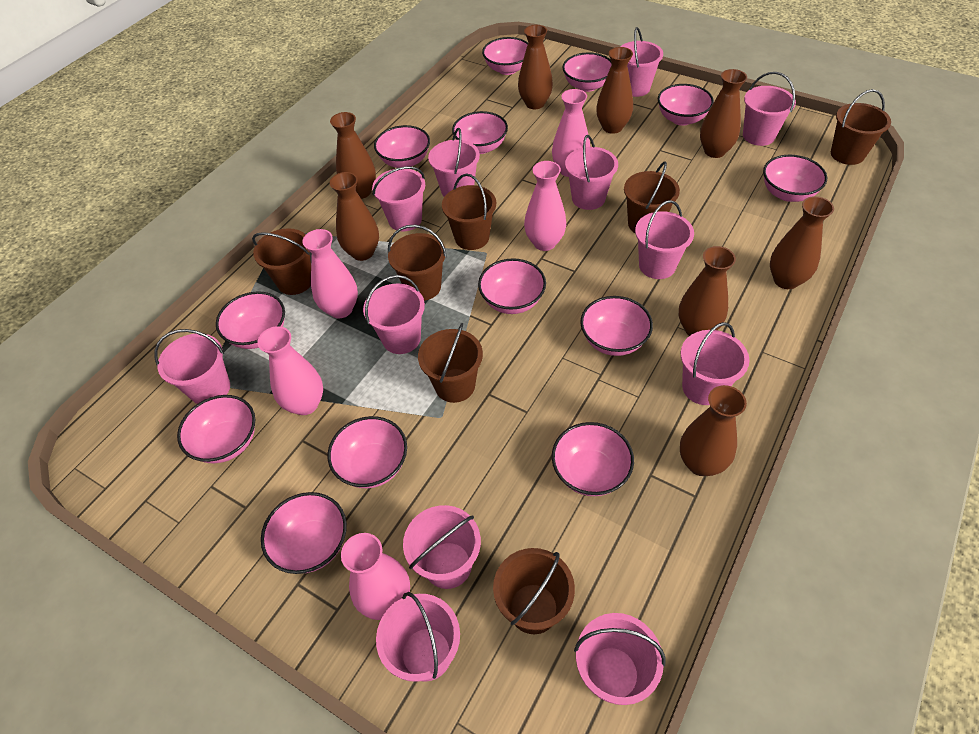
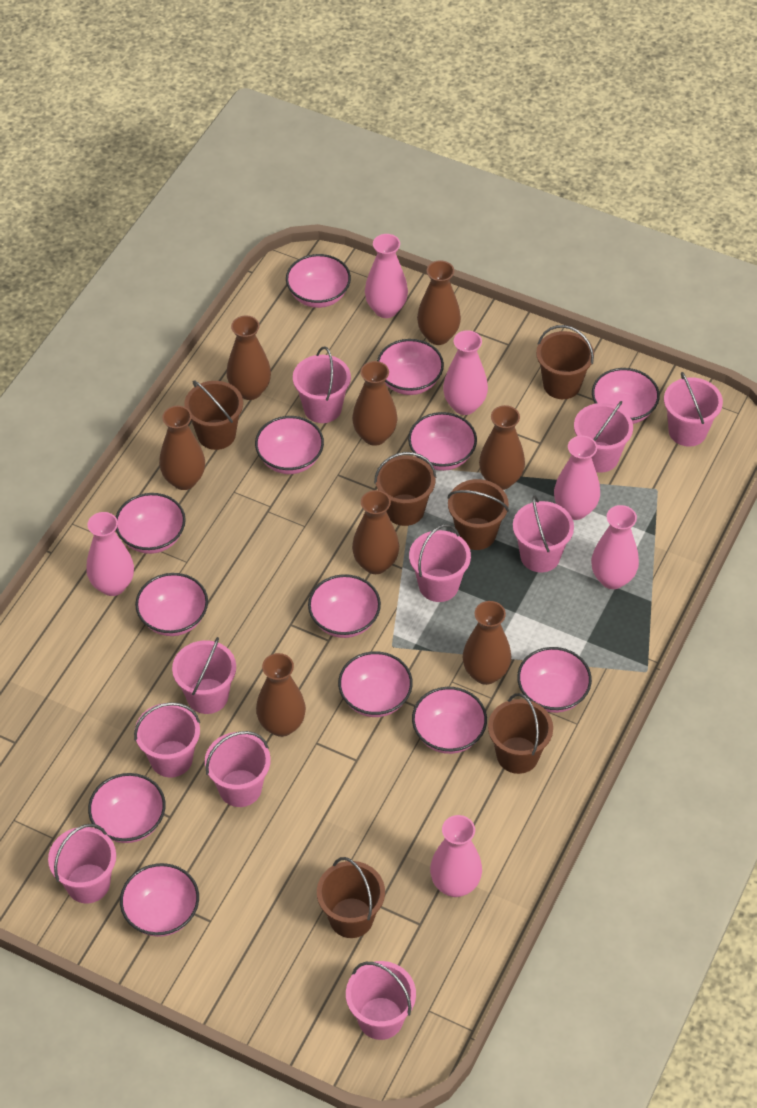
brown bucket: 7 -> 6
pink bucket: 12 -> 10
pink vase: 5 -> 6

